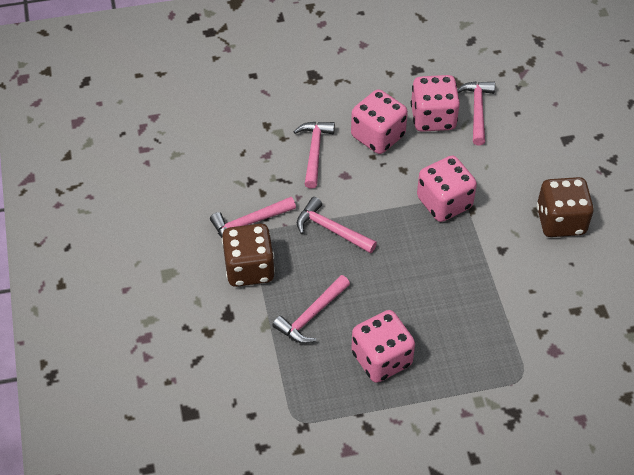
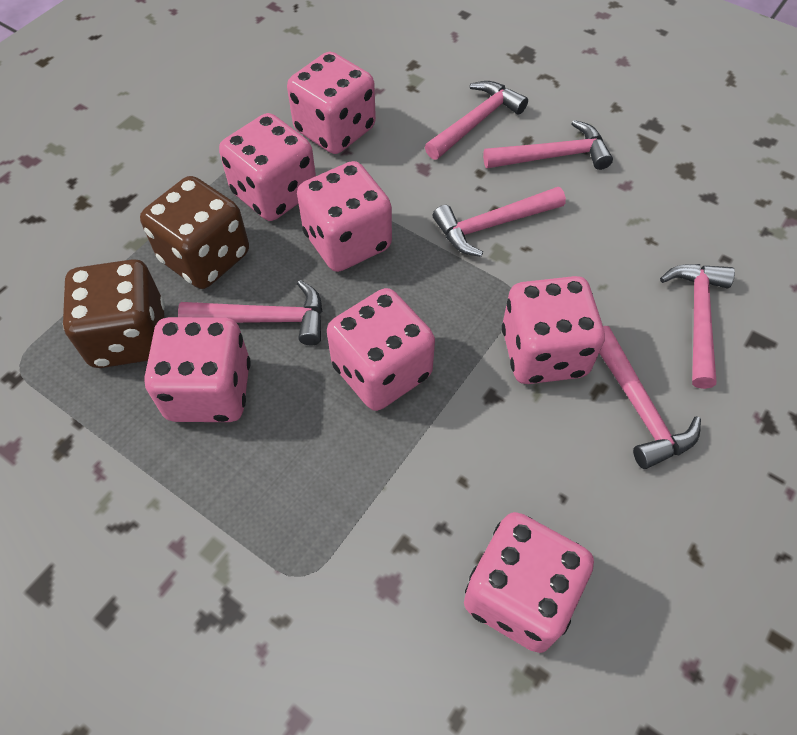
pink dice: 4 -> 7
pink hammer: 5 -> 6

